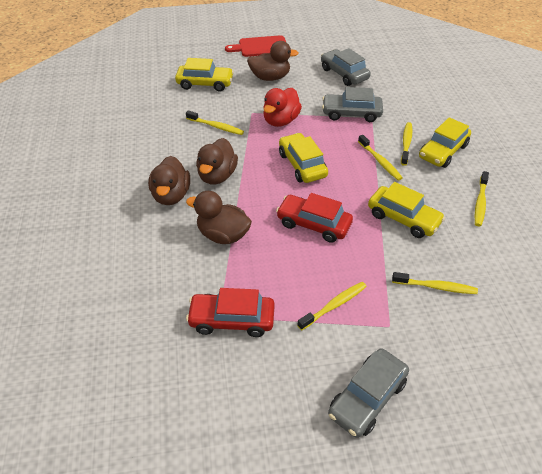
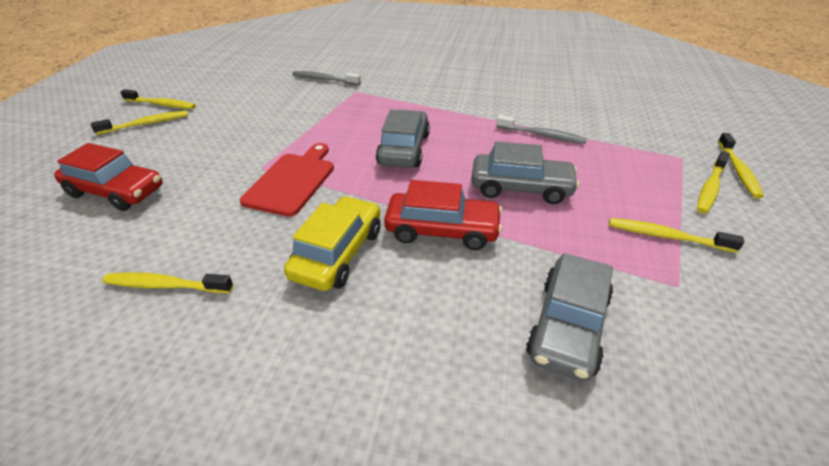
brown duck: 4 -> 0
grey toothbrush: 0 -> 2
red duck: 1 -> 0
yellow car: 4 -> 1

